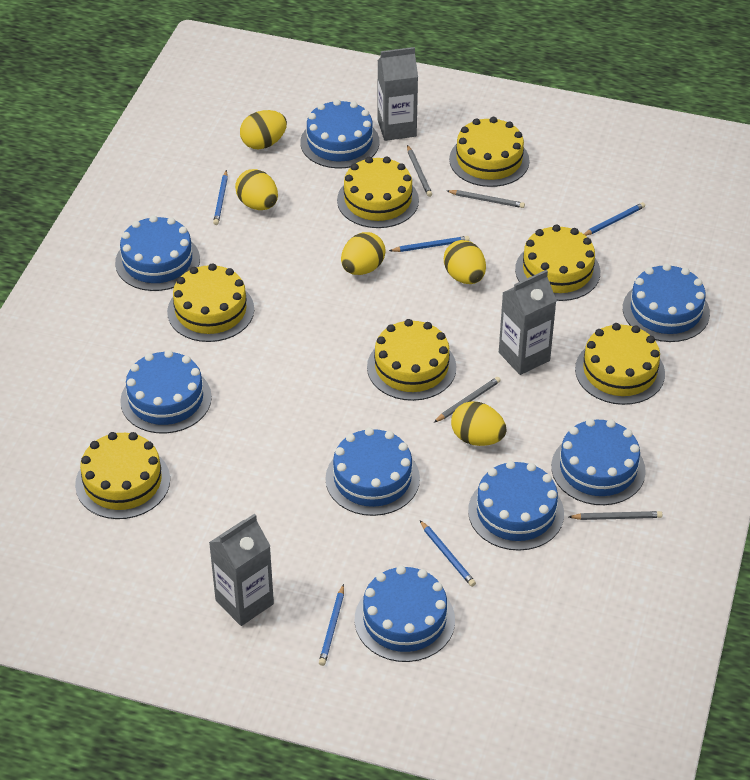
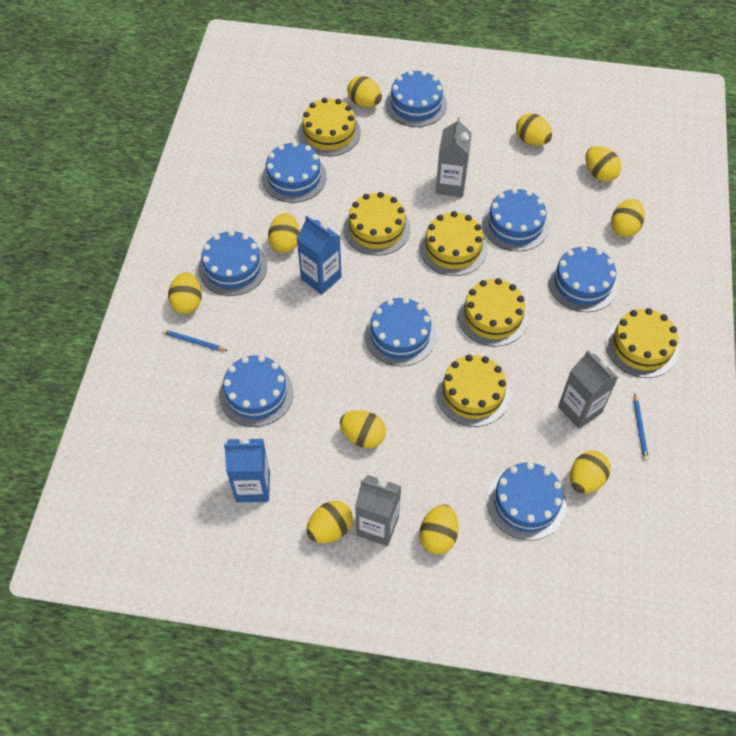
blue carton: 0 -> 2
blue pencil: 5 -> 2
grey pencil: 4 -> 0
yellow cake: 7 -> 6
yellow egg: 5 -> 10

